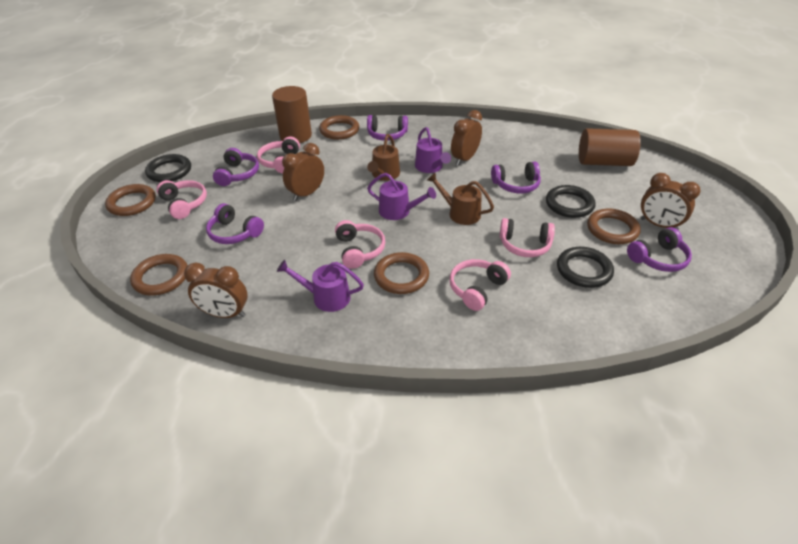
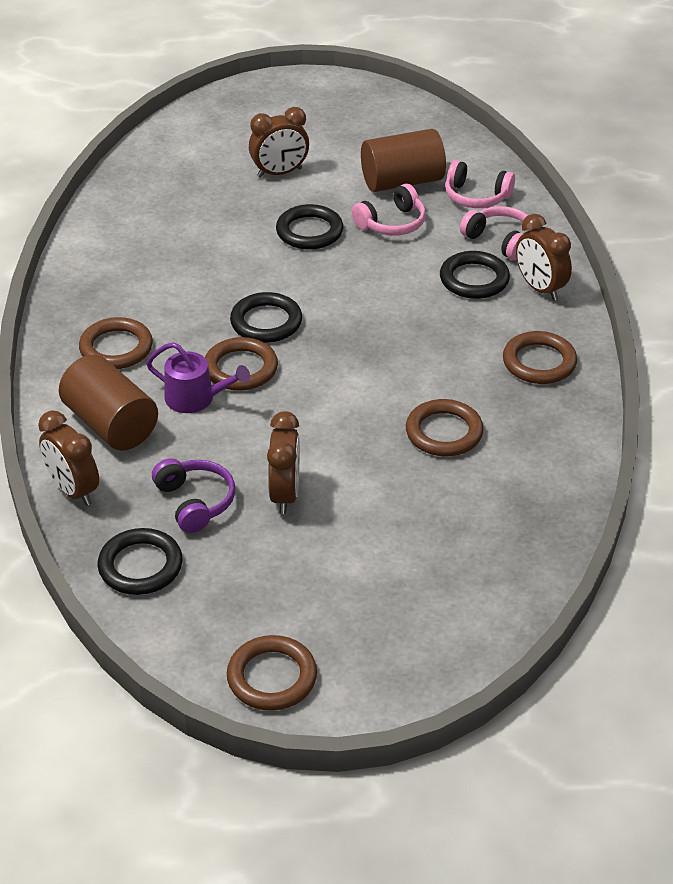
black ring: 3 -> 4
brown watering can: 2 -> 0
pink headphones: 5 -> 3
purple headphones: 5 -> 1
purple watering can: 3 -> 1

